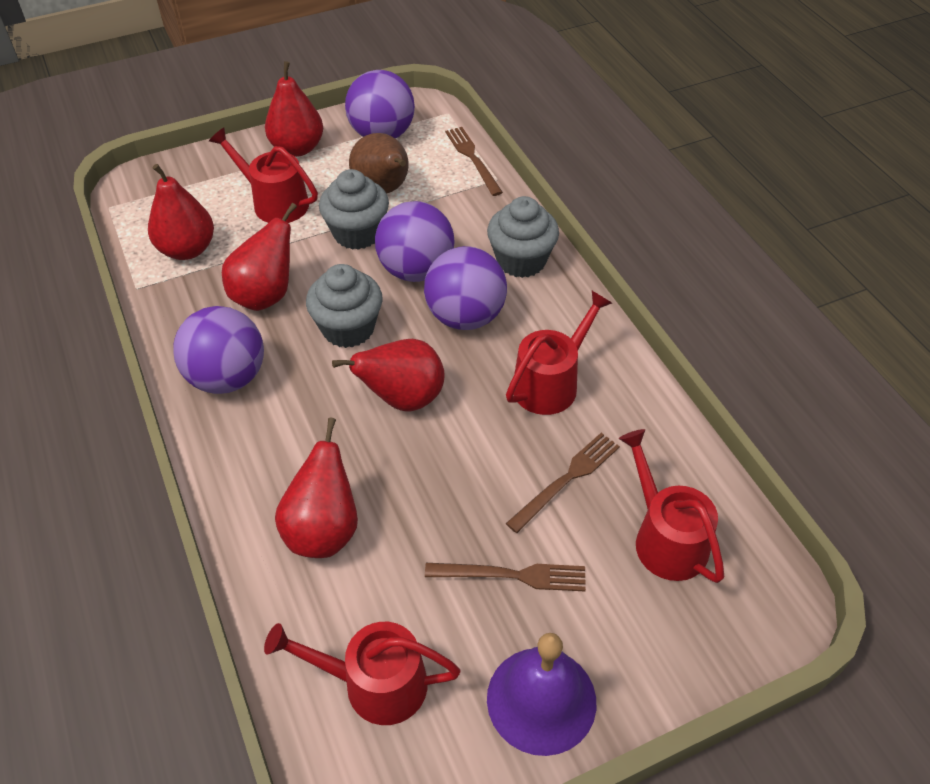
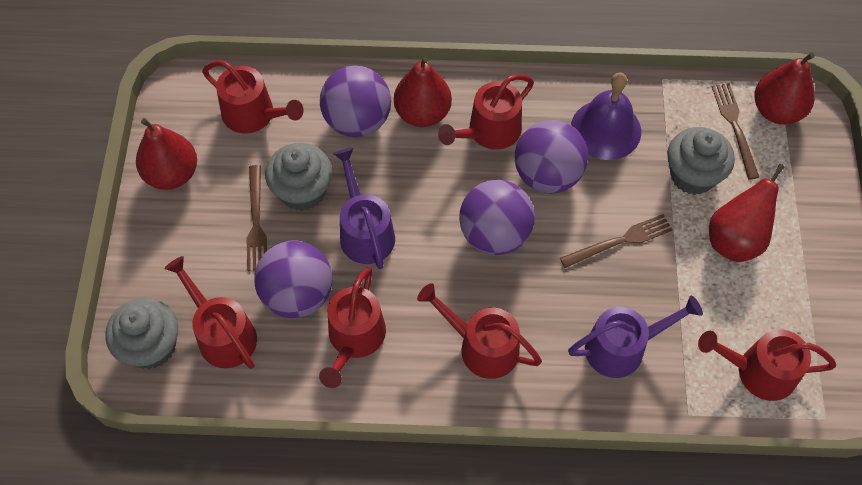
brown pear: 1 -> 0
purple watering can: 0 -> 2
red pear: 5 -> 4
red watering can: 4 -> 6

